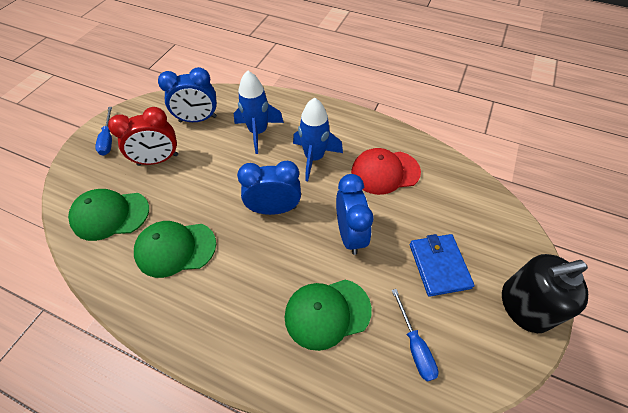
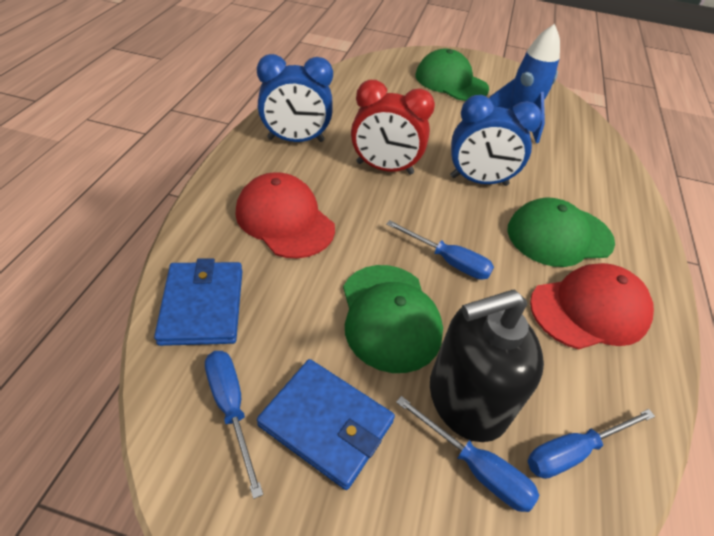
blue clock: 3 -> 2
blue rocket: 2 -> 1
blue screwdriver: 2 -> 4
blue wallet: 1 -> 2
red cap: 1 -> 2

